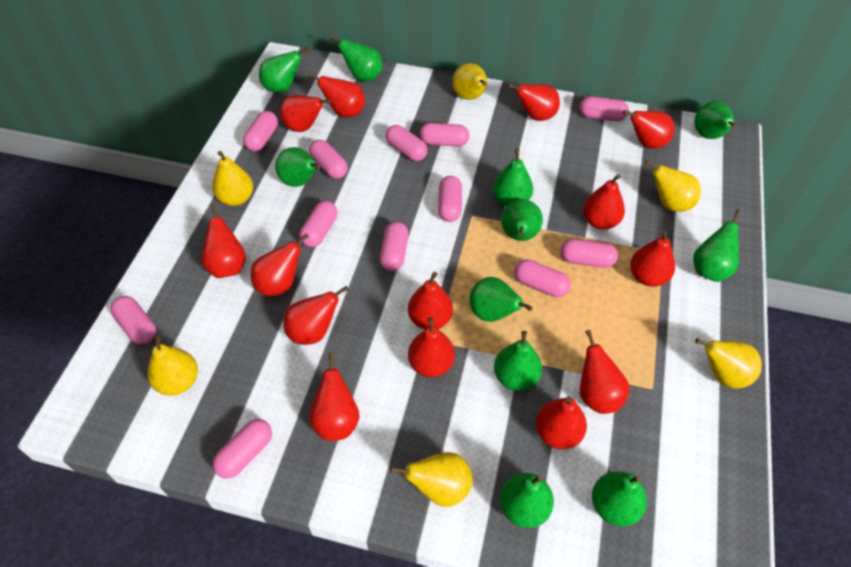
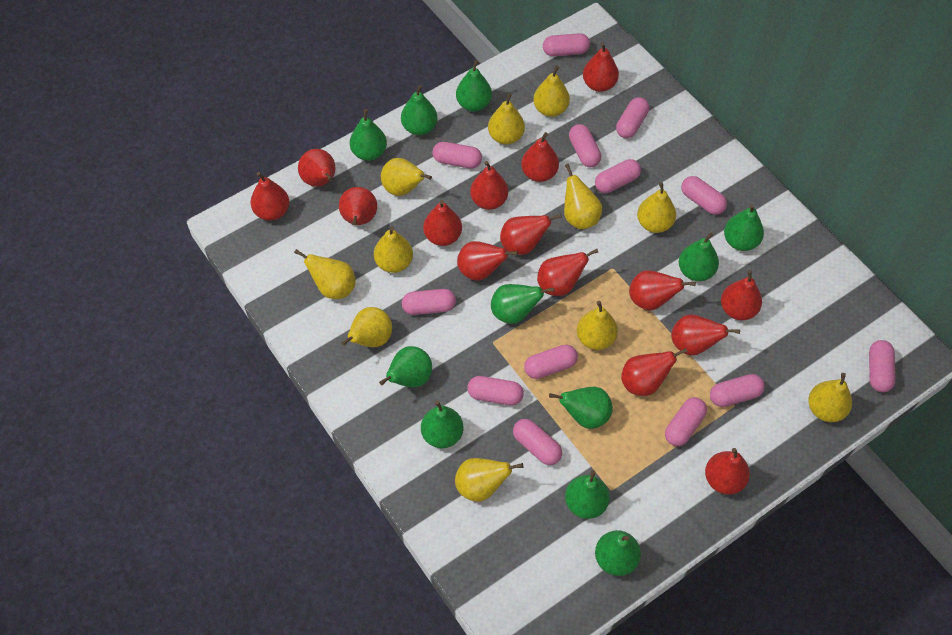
pink capsule: 12 -> 13
red pear: 14 -> 15
yellow pear: 6 -> 11

